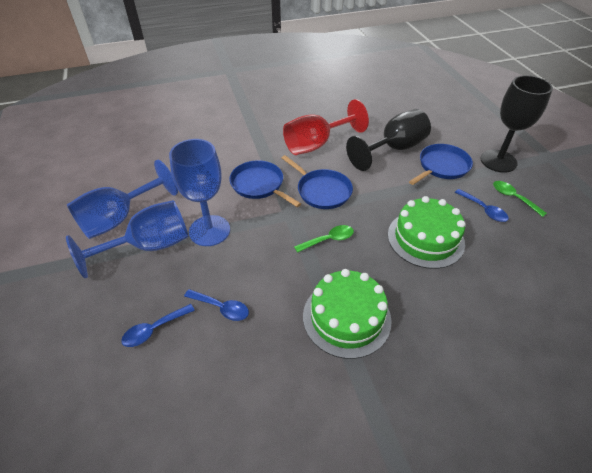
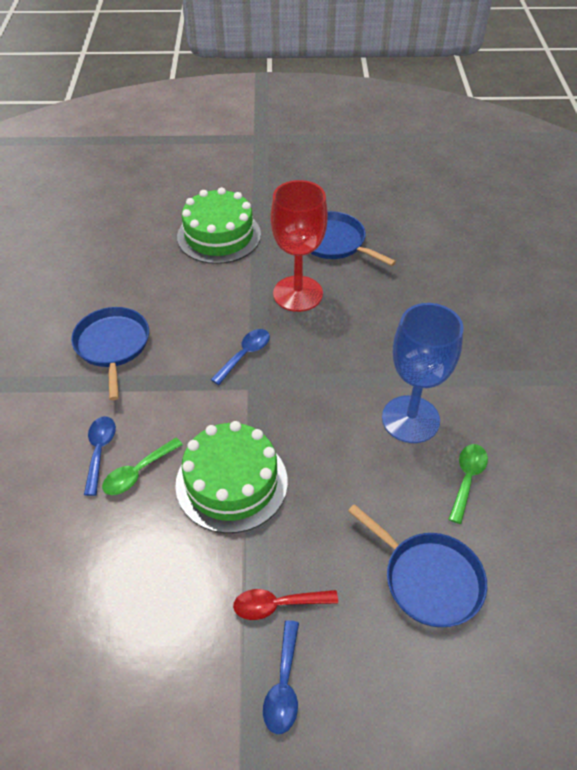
black goblet: 2 -> 0
blue goblet: 3 -> 1
red spoon: 0 -> 1

